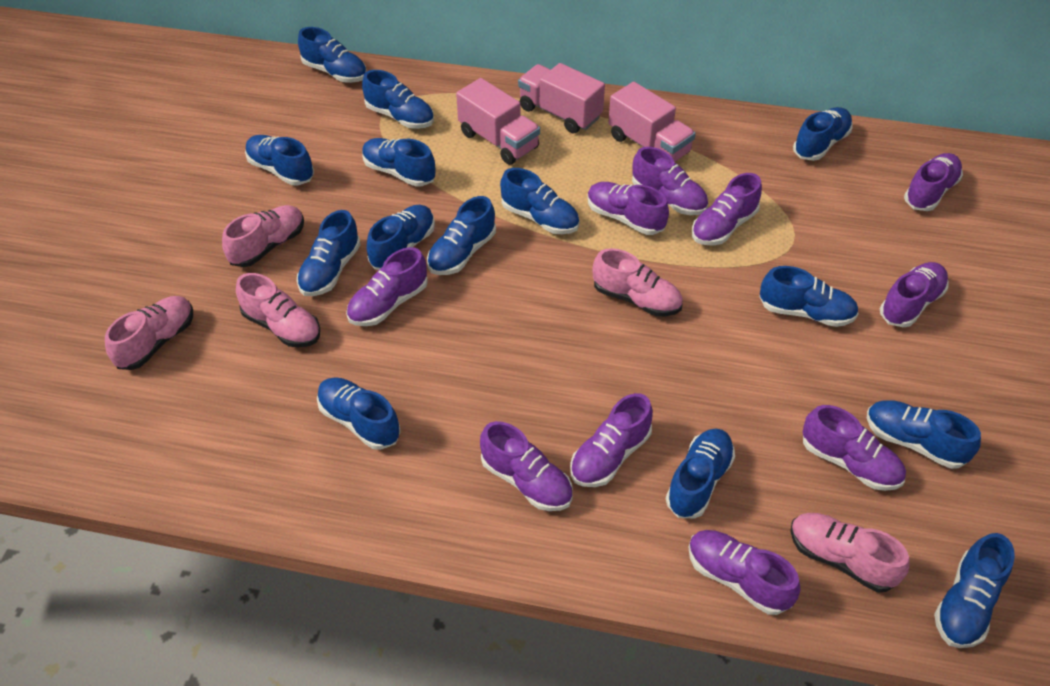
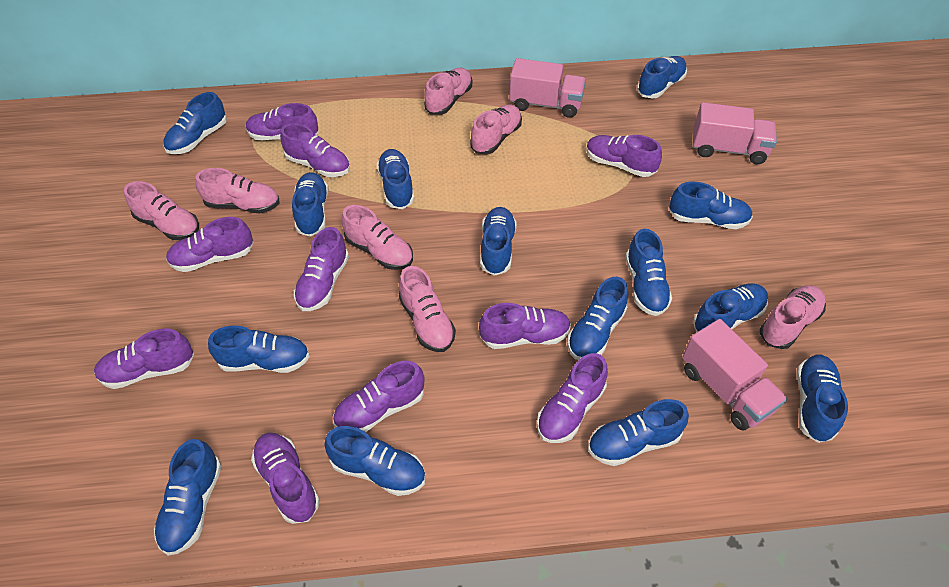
pink shoe: 5 -> 7

